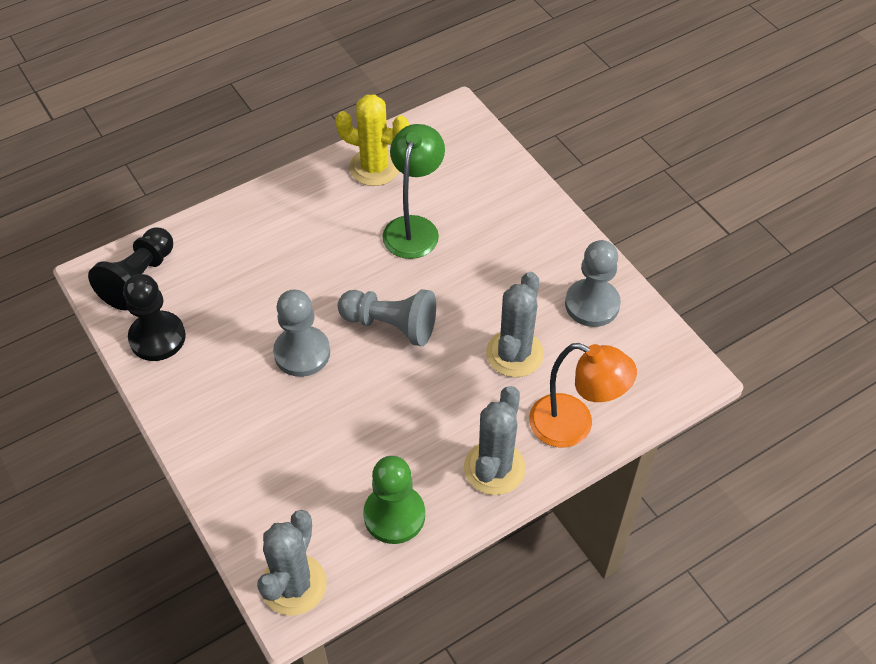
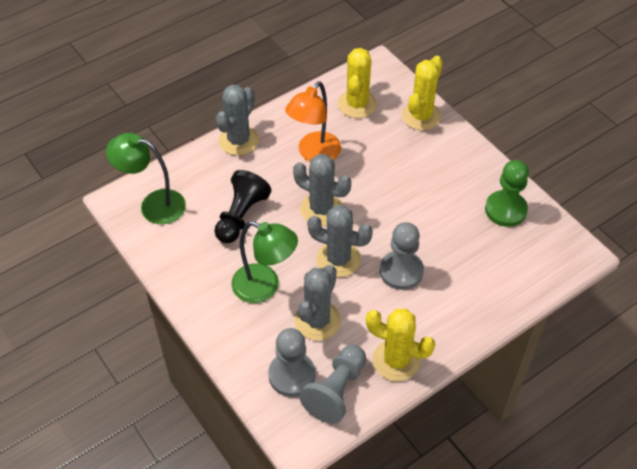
black pawn: 2 -> 1
green lamp: 1 -> 2
grey cactus: 3 -> 4
yellow cactus: 1 -> 3

